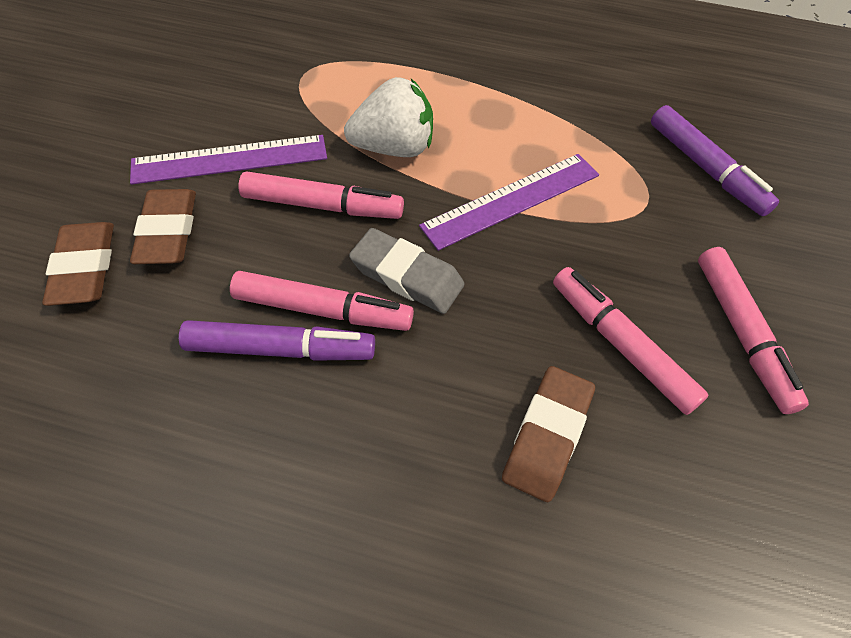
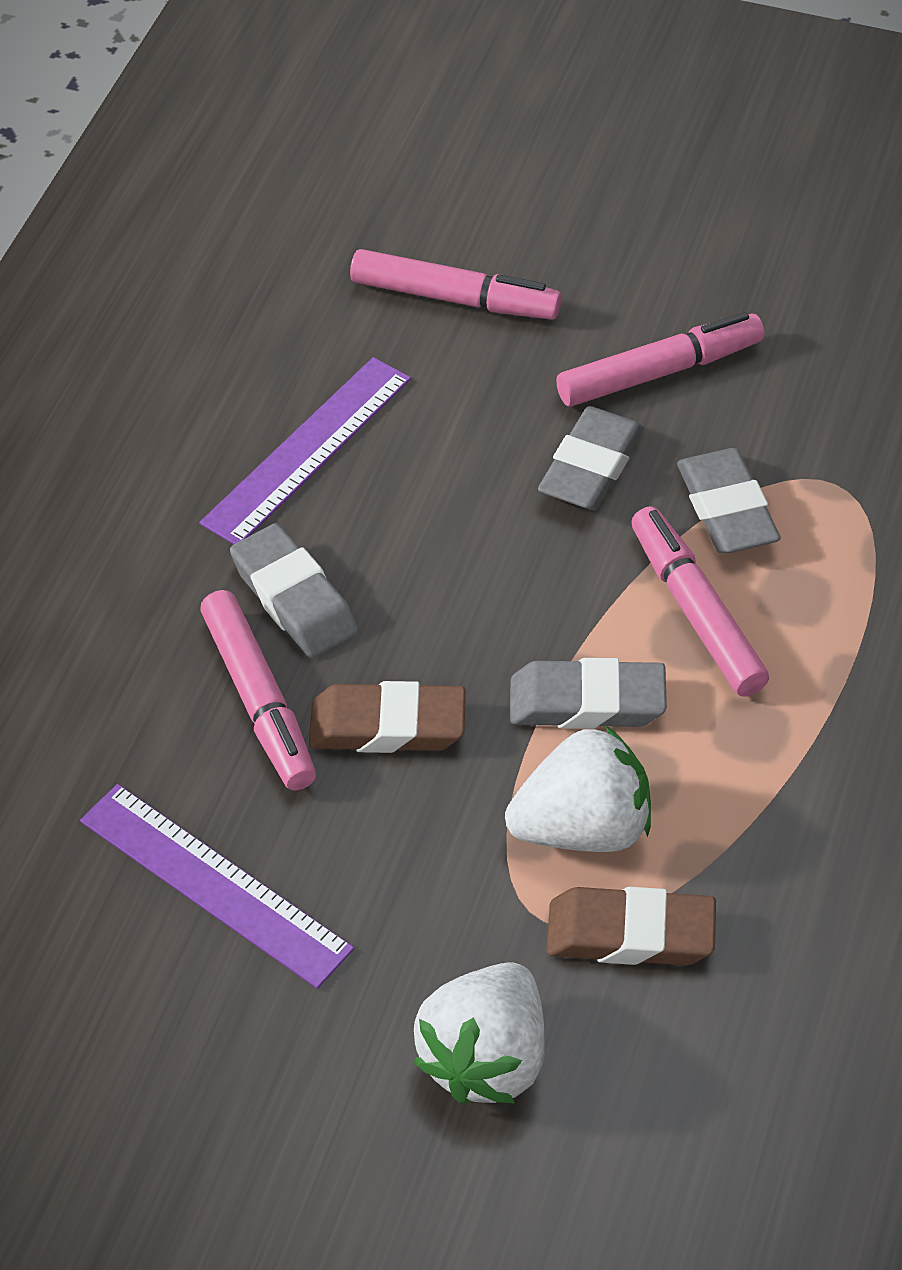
brown eraser: 3 -> 2
grey eraser: 1 -> 4
purple marker: 2 -> 0
white strawberry: 1 -> 2

